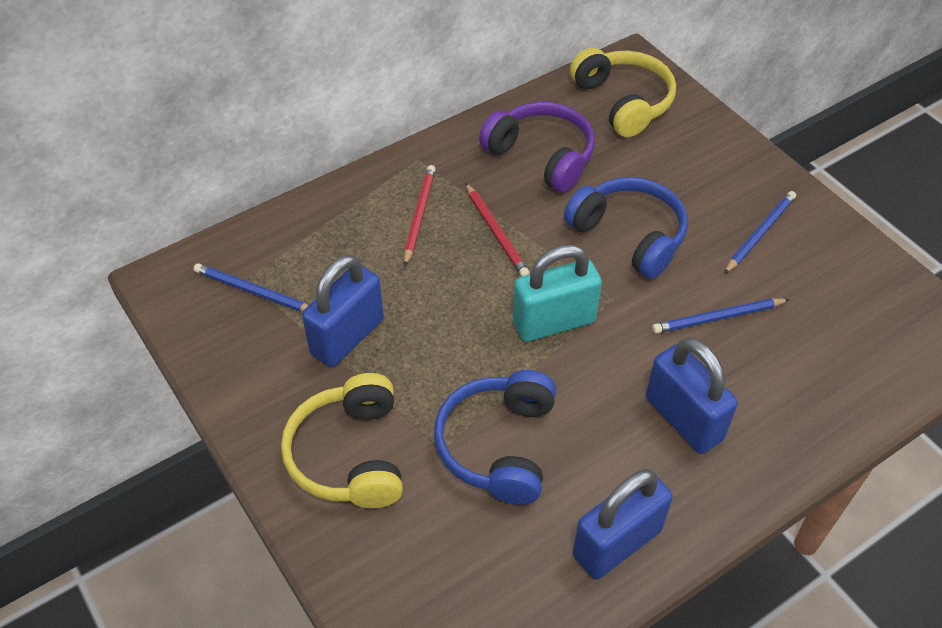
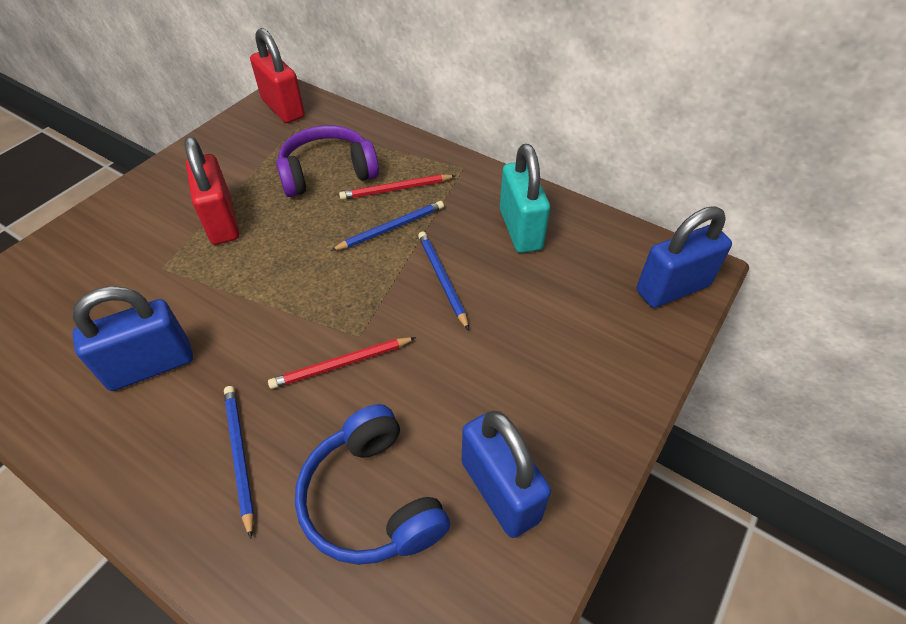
blue headphones: 2 -> 1
red padlock: 0 -> 2
yellow headphones: 2 -> 0

